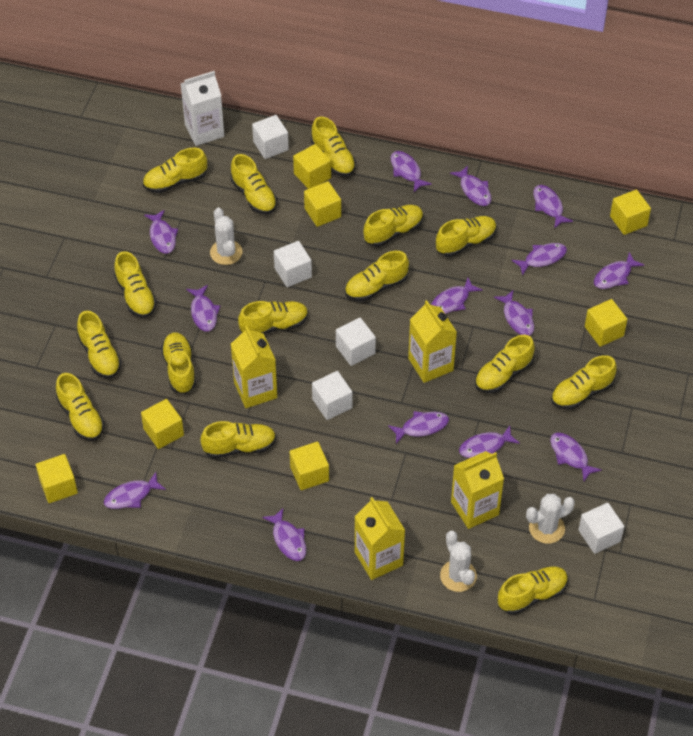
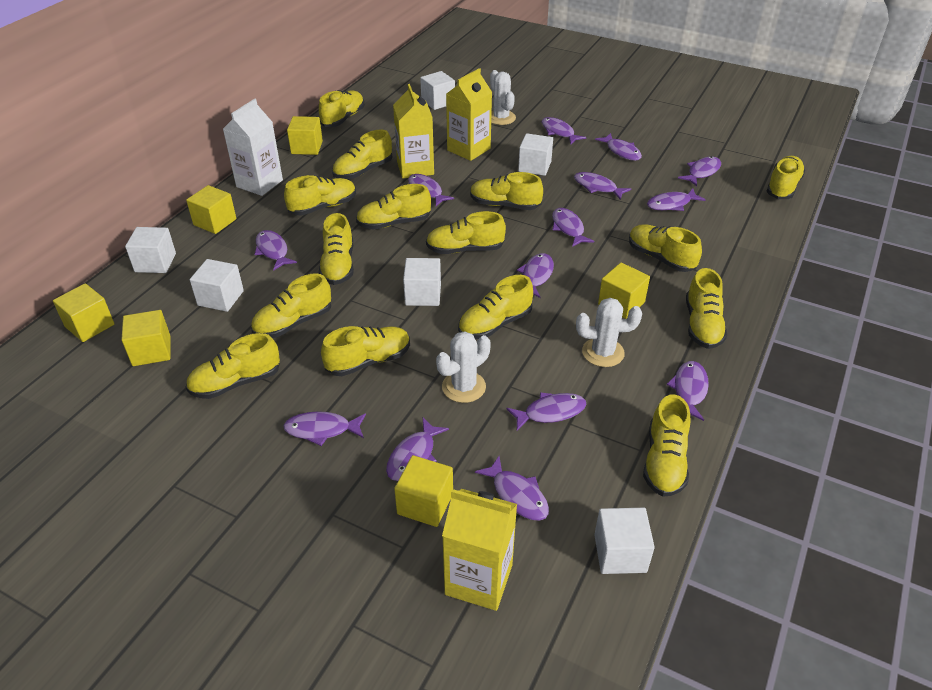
white cube: 5 -> 6
yellow carton: 4 -> 3
yellow cube: 7 -> 6

